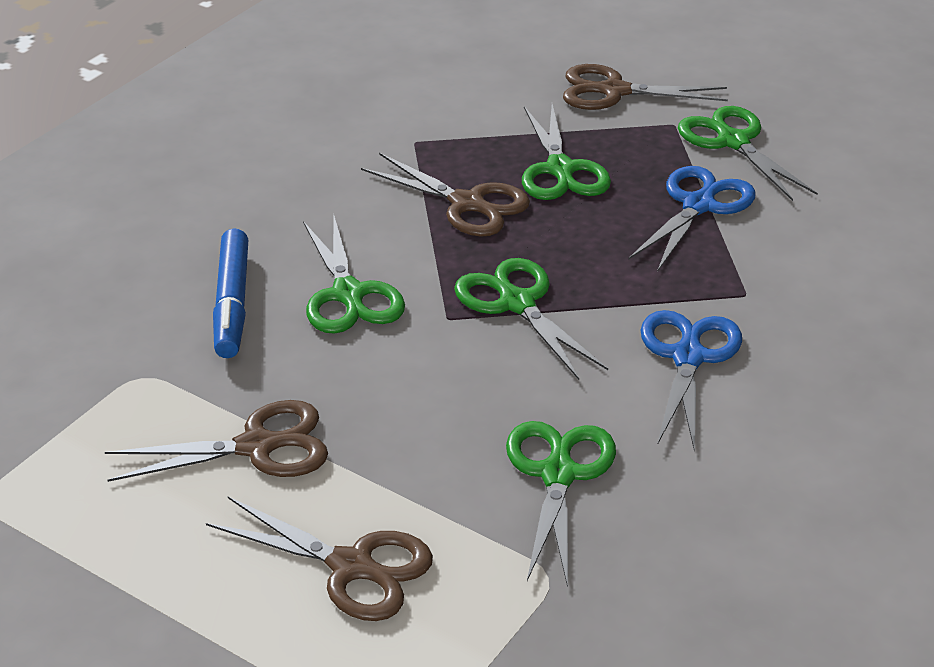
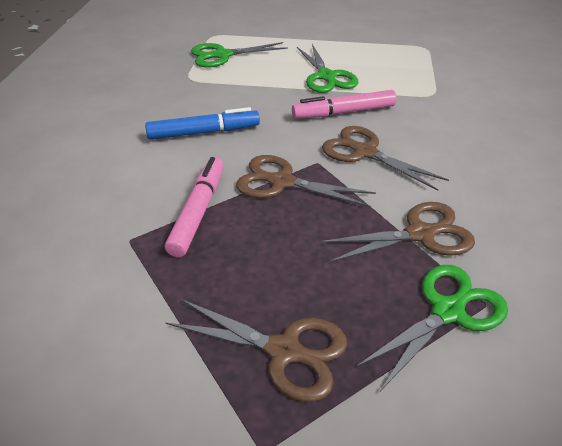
blue scissors: 2 -> 0
green scissors: 5 -> 3
pink marker: 0 -> 2

